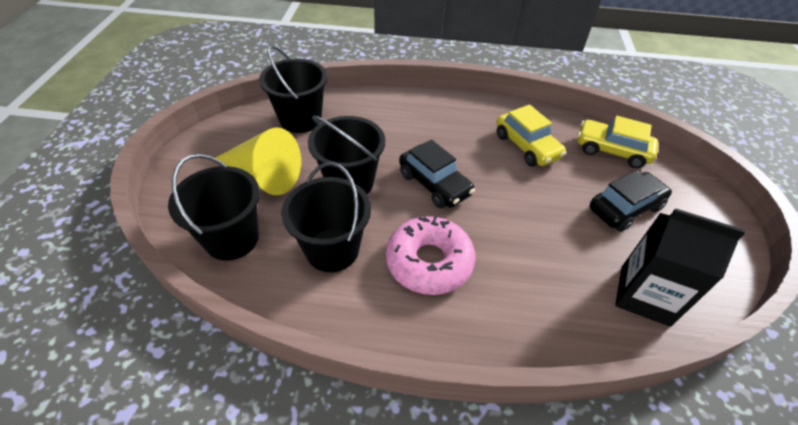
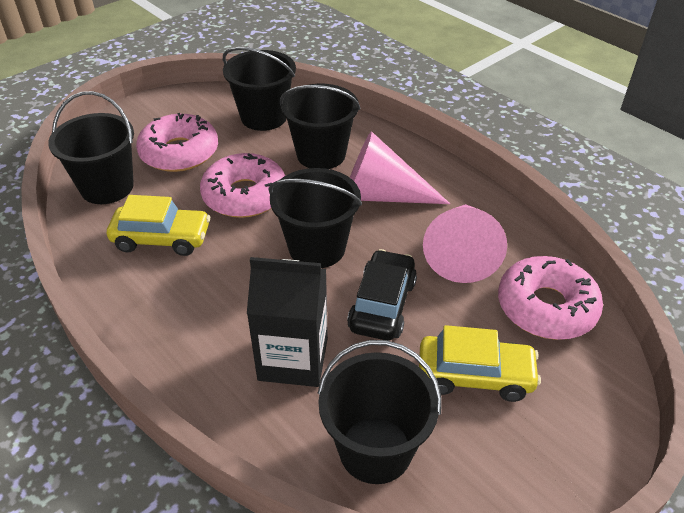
black bucket: 4 -> 5
black car: 2 -> 1
pink cone: 0 -> 2
pink donut: 1 -> 3
yellow cone: 1 -> 0

